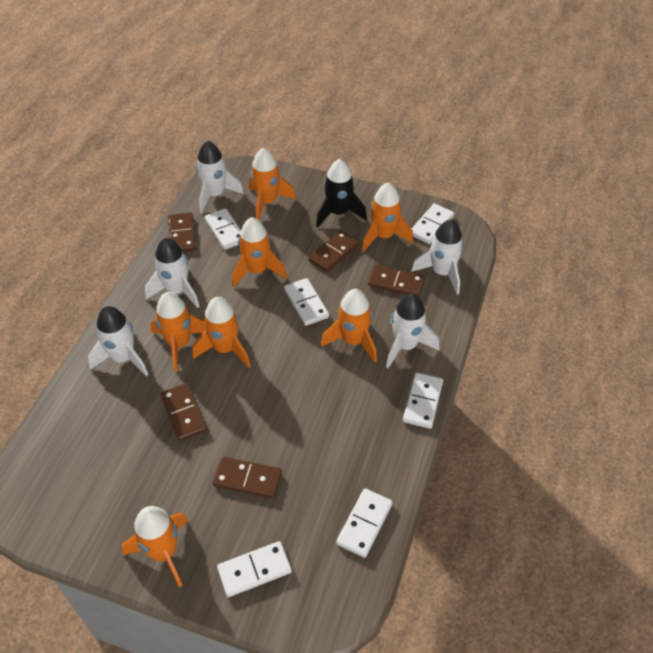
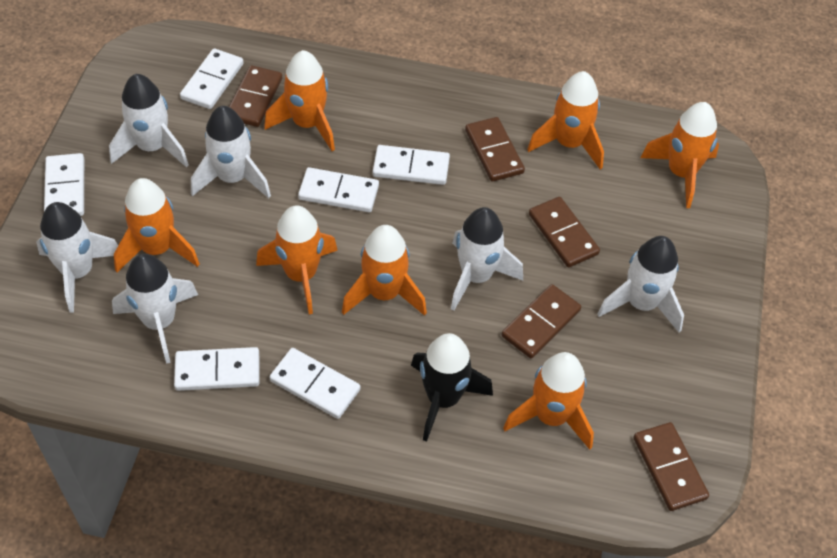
white rocket: 5 -> 6

